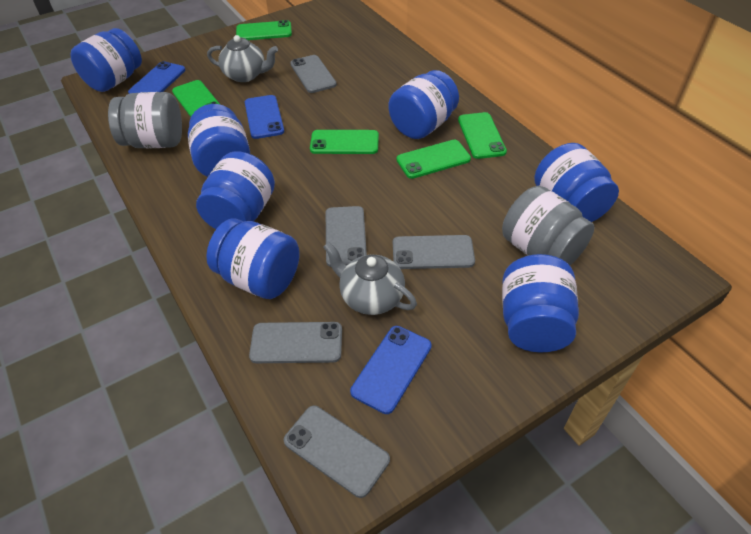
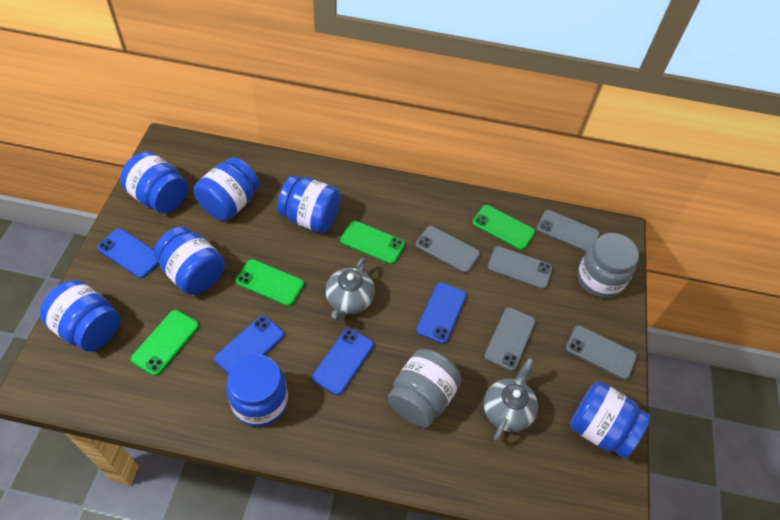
blue phone: 3 -> 4
green phone: 5 -> 4

